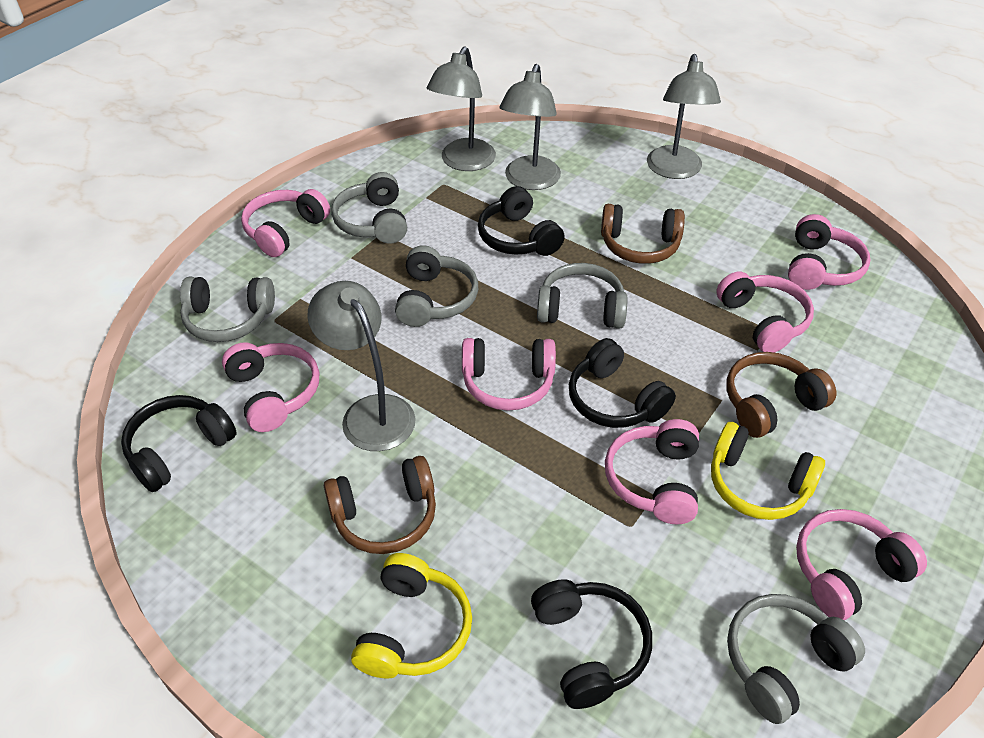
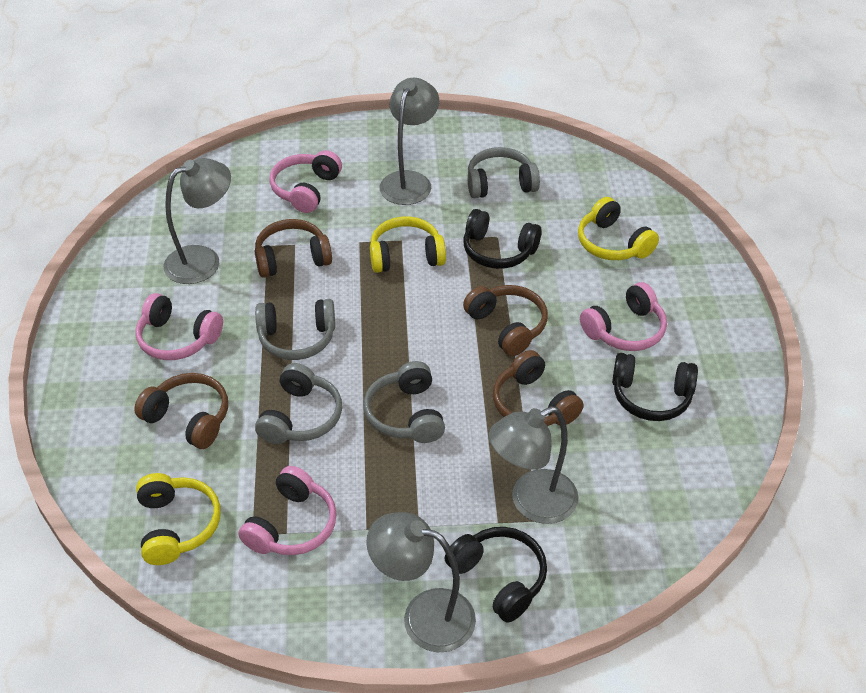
black headphones: 4 -> 3
brown headphones: 3 -> 4
grey headphones: 5 -> 4
pink headphones: 7 -> 4
yellow headphones: 2 -> 3

